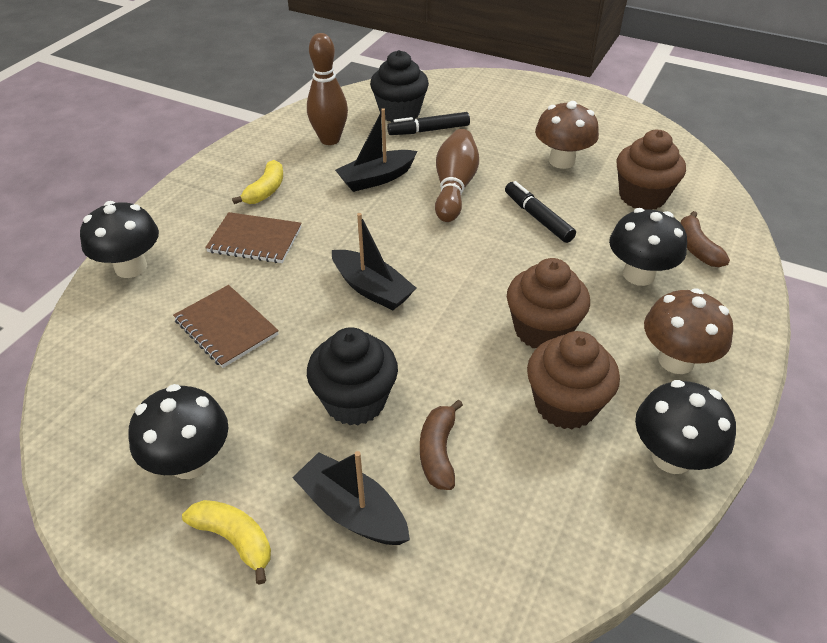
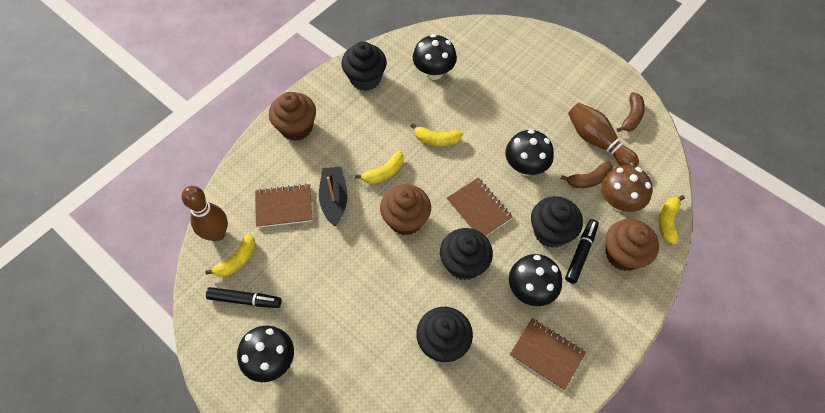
black boat: 3 -> 1
black cupcake: 2 -> 4
brown mushroom: 2 -> 1
brown notebook: 2 -> 3
yellow banana: 2 -> 4

